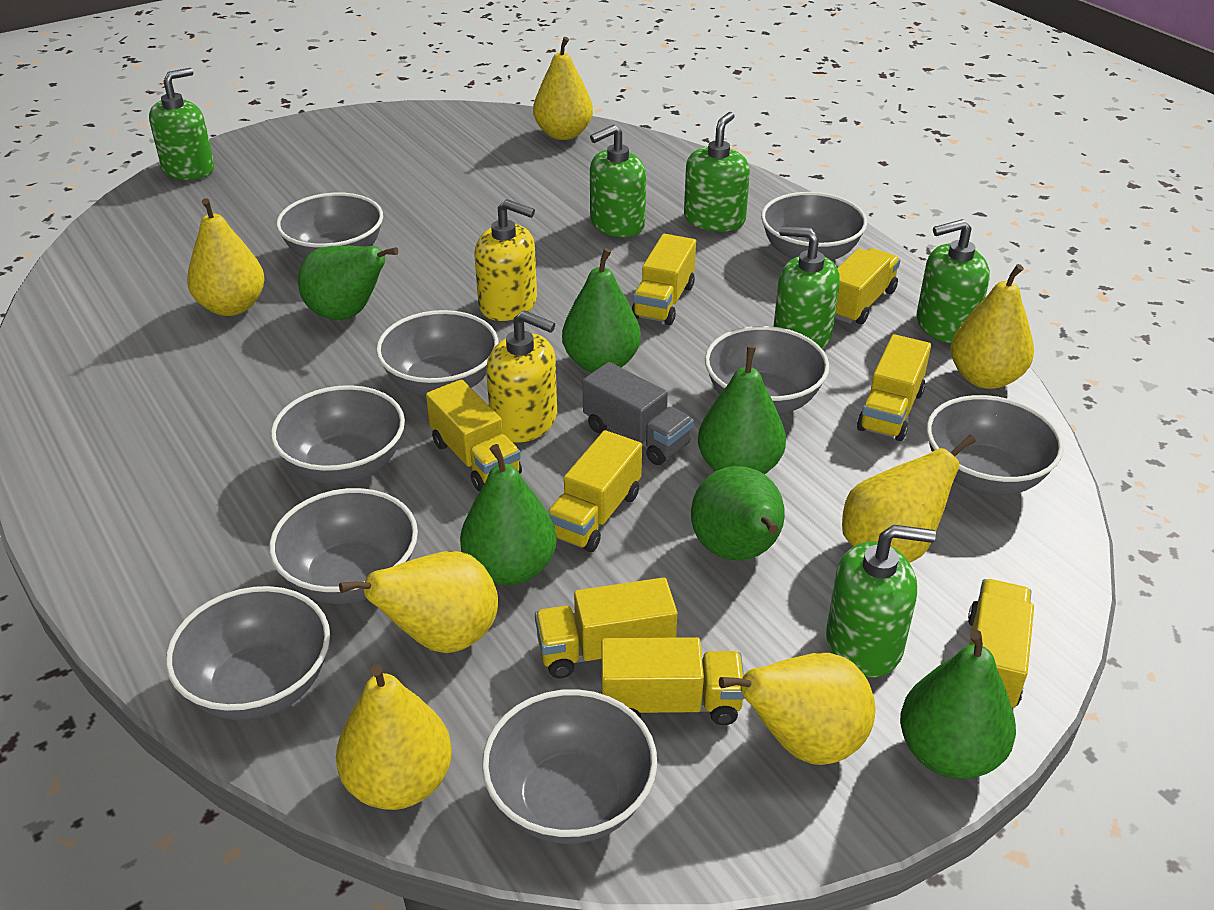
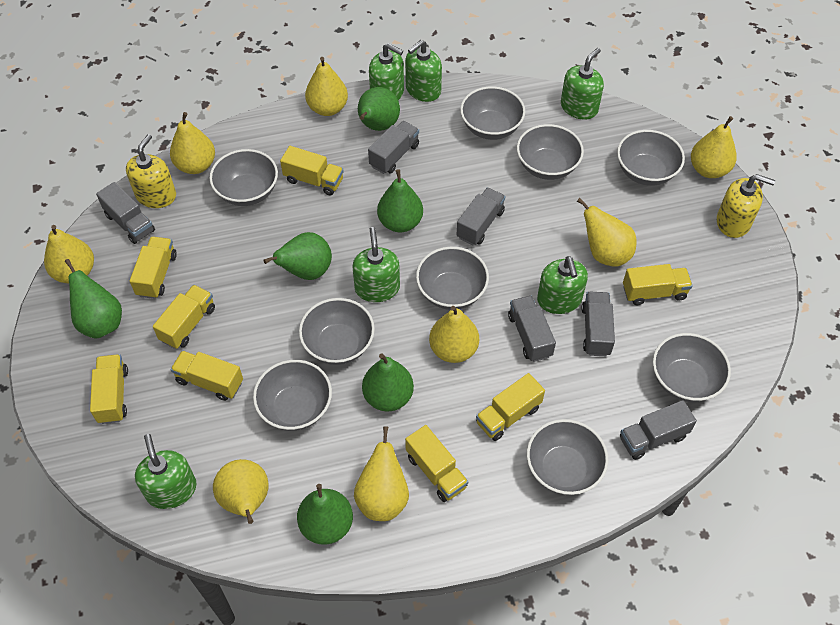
grey truck: 1 -> 6
yellow pear: 7 -> 8

